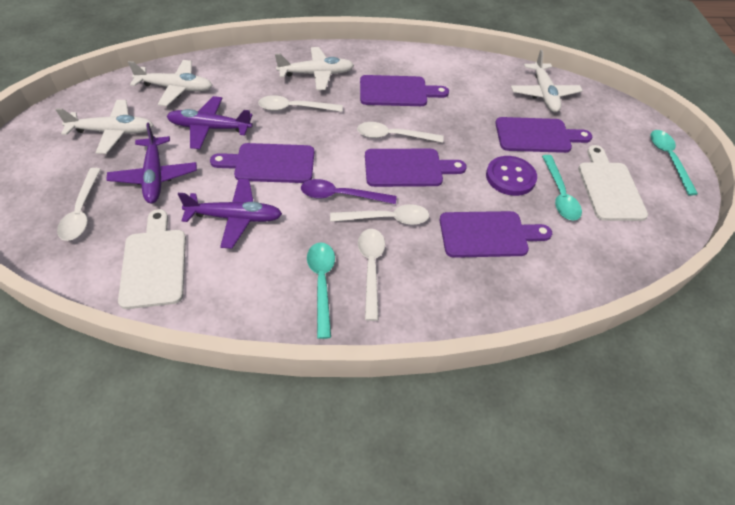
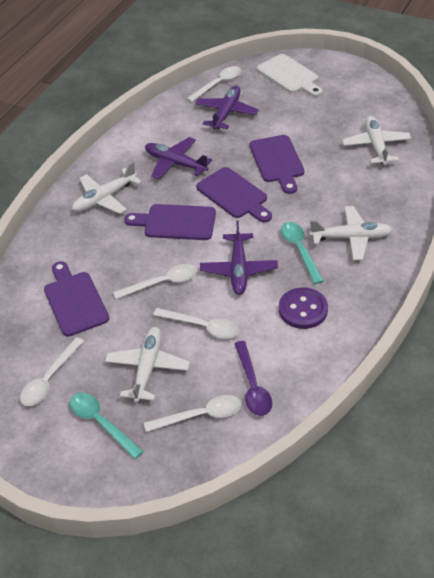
purple cutting board: 5 -> 4
turquoise spoon: 3 -> 2
white cutting board: 2 -> 1

